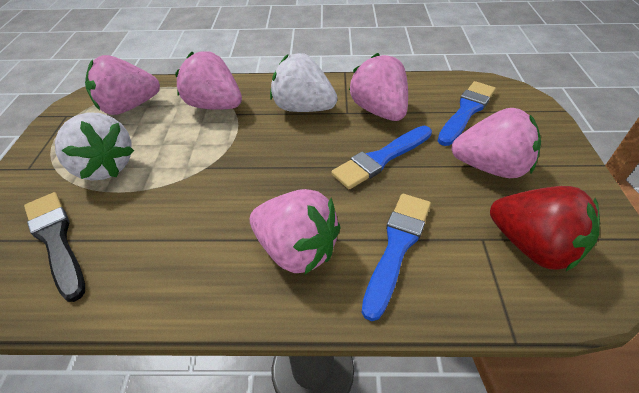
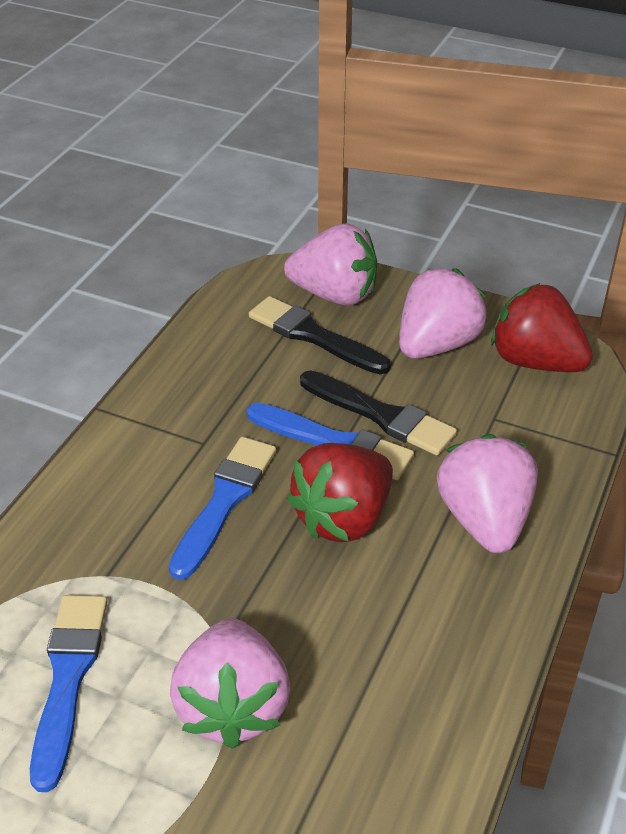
black brush: 1 -> 2
pink strawberry: 5 -> 4
red strawberry: 1 -> 2
white strawberry: 2 -> 0

